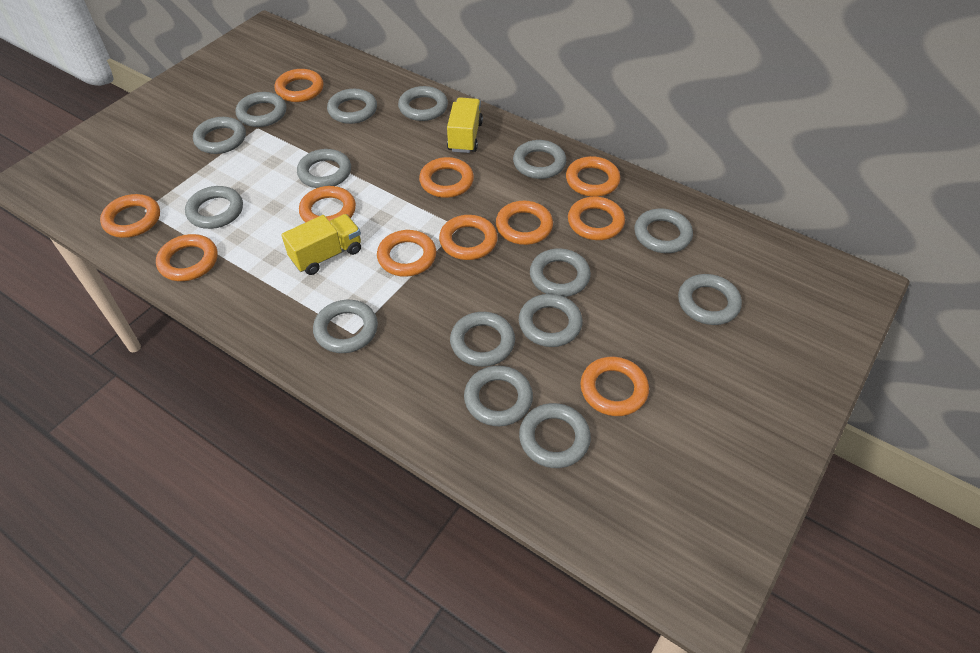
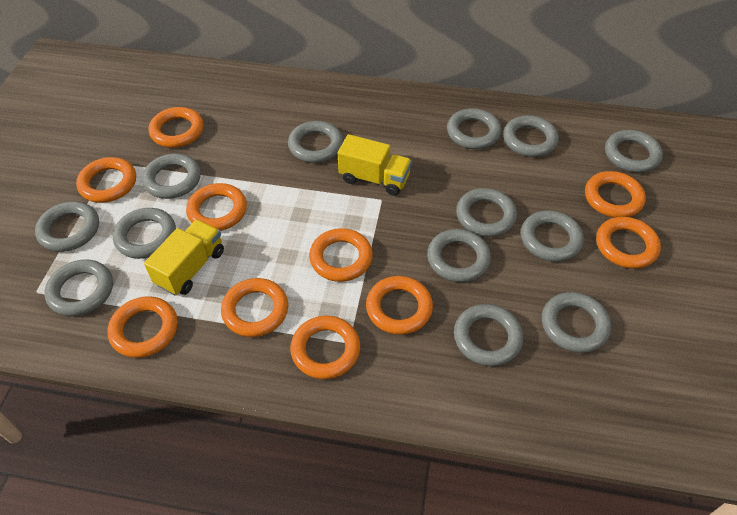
grey ring: 15 -> 13
orange ring: 11 -> 10

